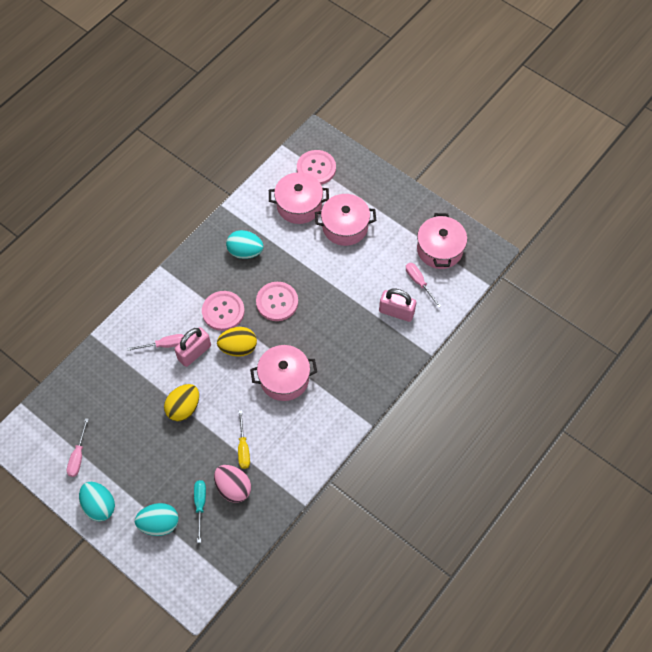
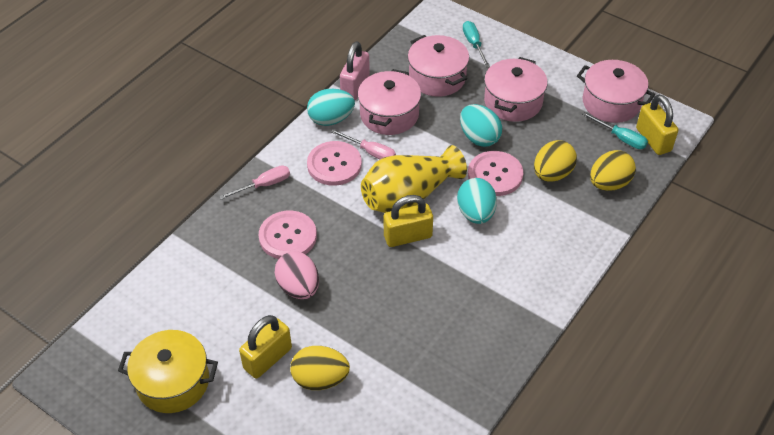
pink padlock: 2 -> 1
pink screwdriver: 3 -> 2
turquoise screwdriver: 1 -> 2
yellow egg: 2 -> 3
yellow padlock: 0 -> 3
yellow pot: 0 -> 1
yellow screwdriver: 1 -> 0
yellow vase: 0 -> 1

